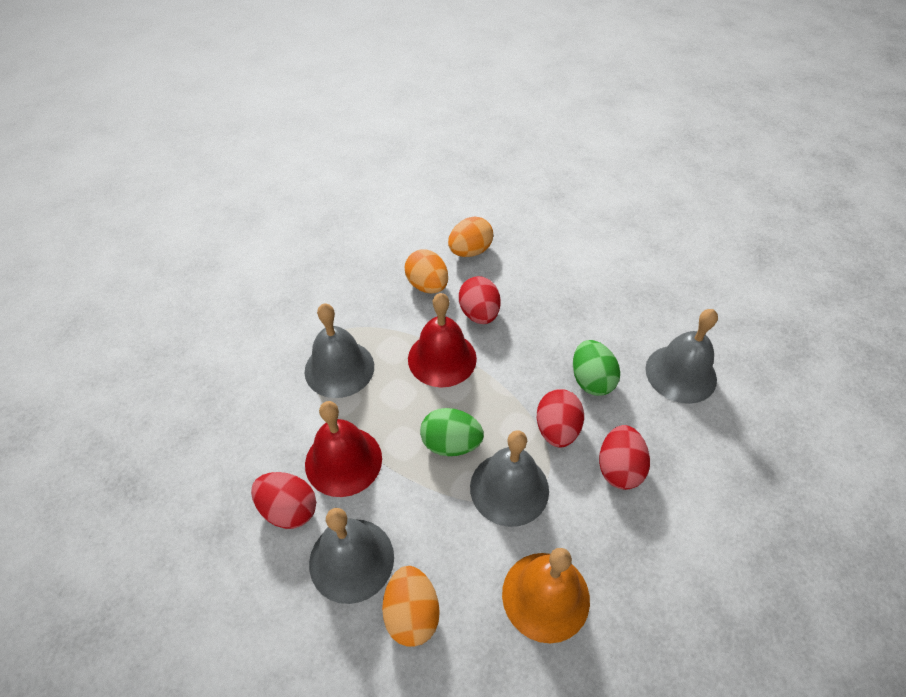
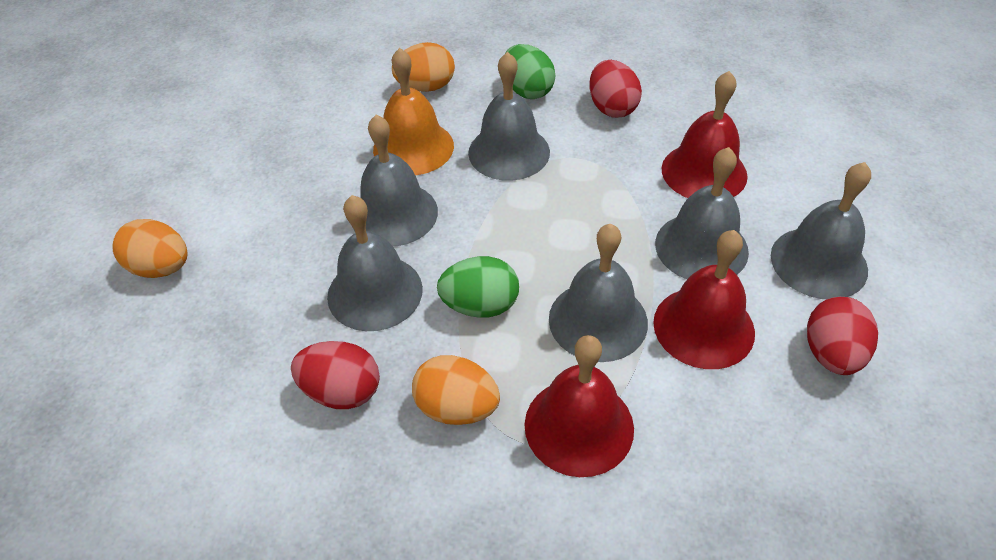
grey bell: 4 -> 6
red bell: 2 -> 3
red egg: 4 -> 3

